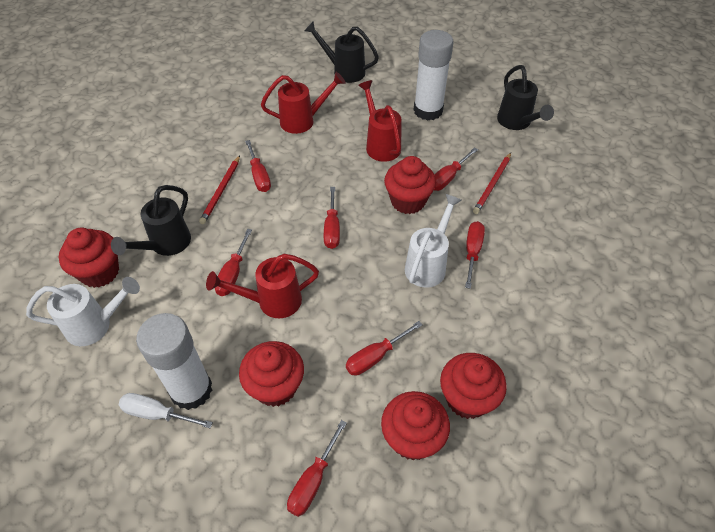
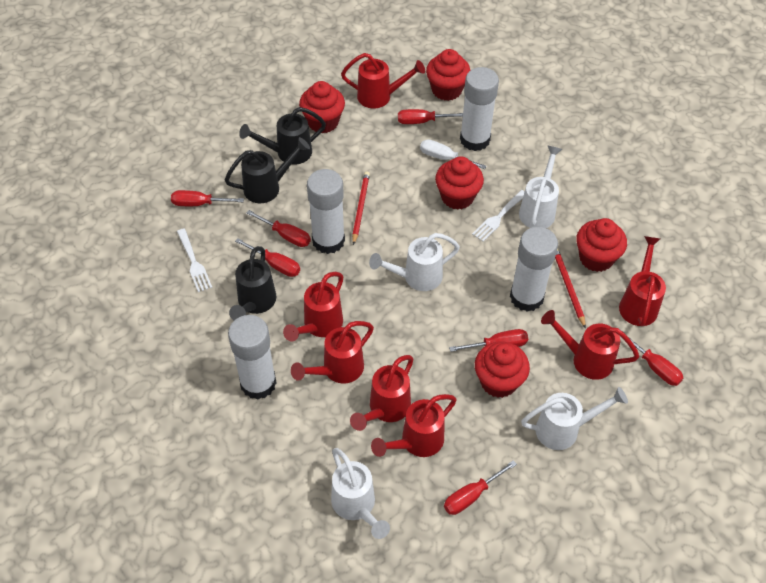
red watering can: 3 -> 7
white fork: 0 -> 2
white glue stick: 2 -> 4
white watering can: 2 -> 4

